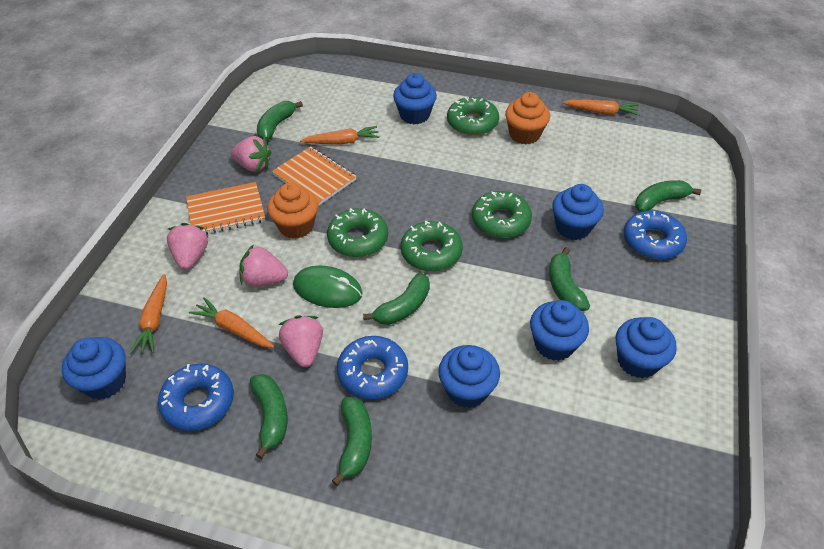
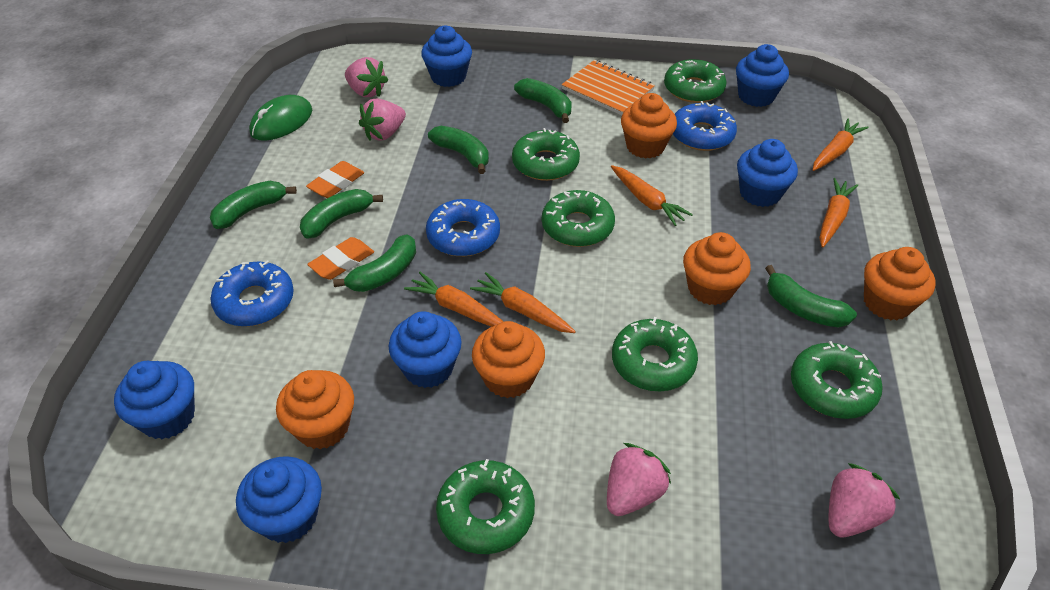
green donut: 4 -> 6
orange carrot: 4 -> 5
orange cupcake: 2 -> 5
orange eraser: 0 -> 2
orange notebook: 2 -> 1

